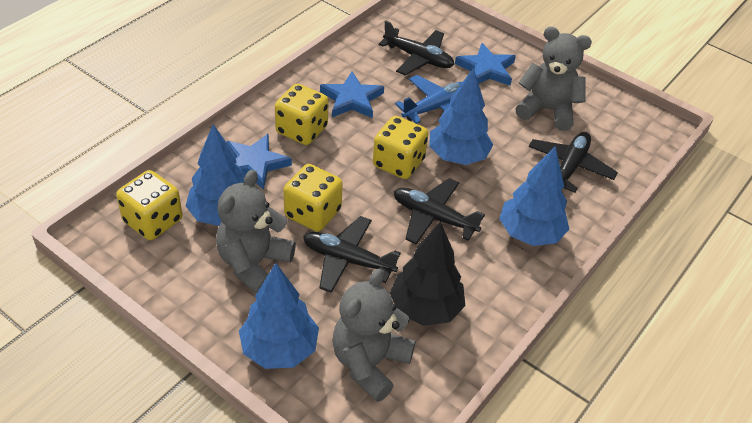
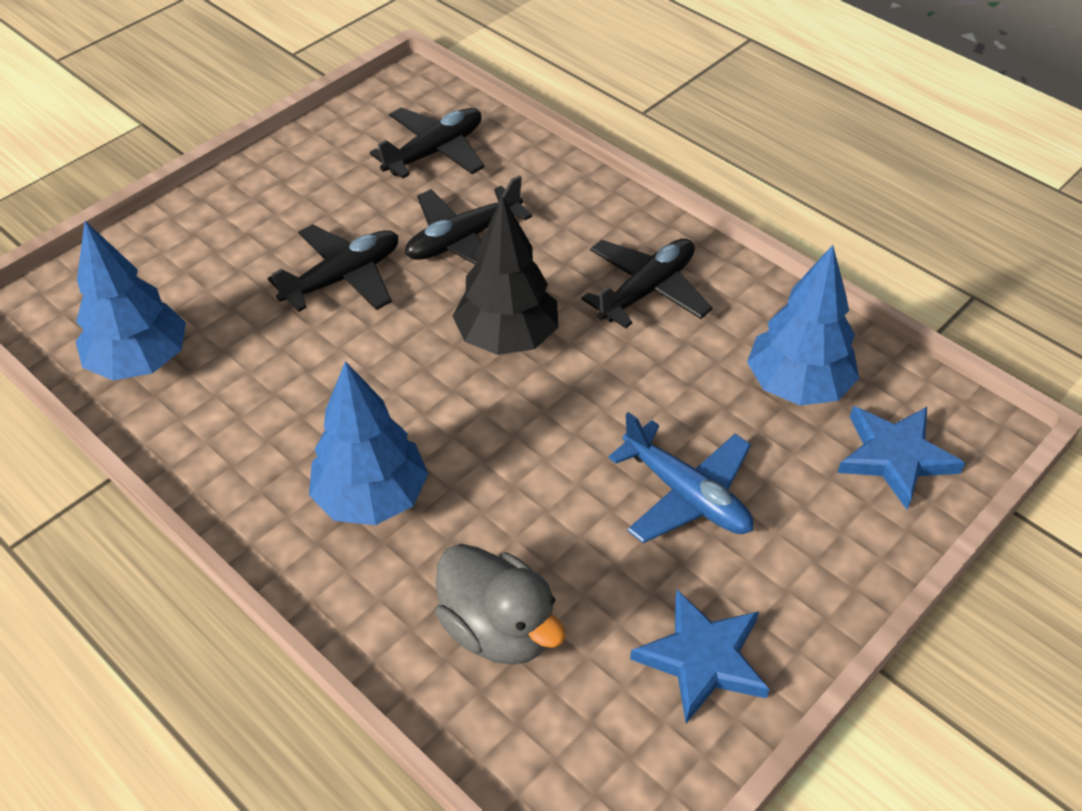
blue star: 3 -> 2
blue tree: 4 -> 3
grey duck: 0 -> 1
grey teddy bear: 3 -> 0
yellow dice: 4 -> 0

